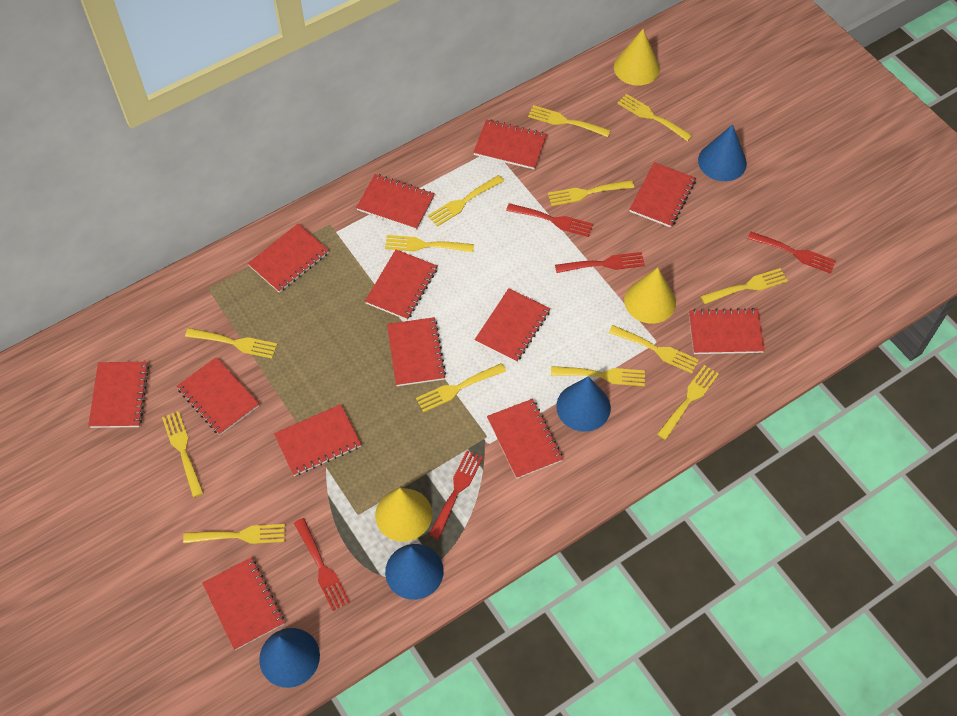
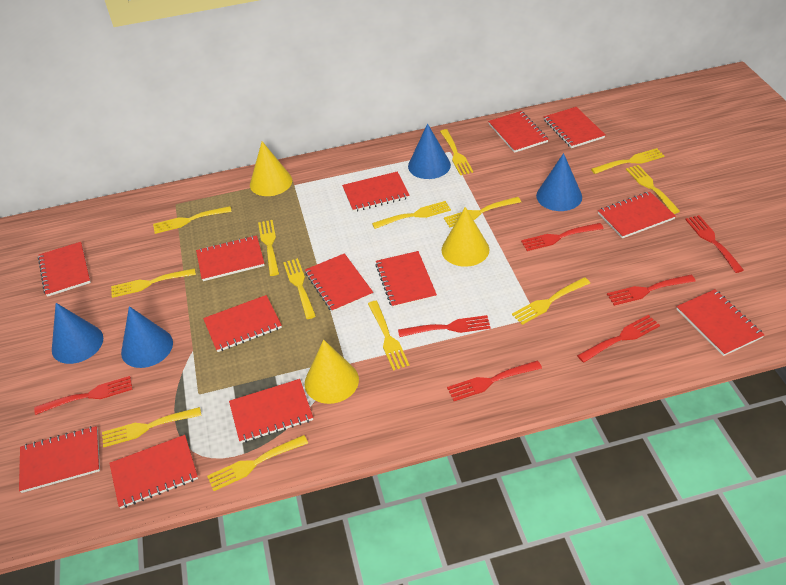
red fork: 5 -> 7

